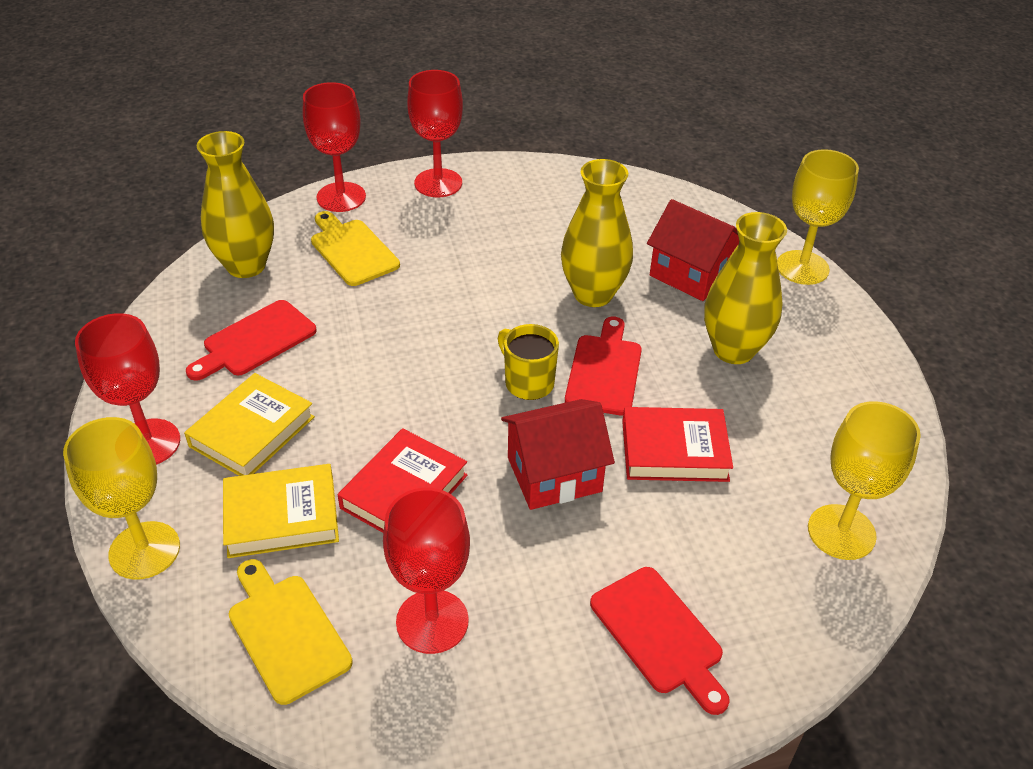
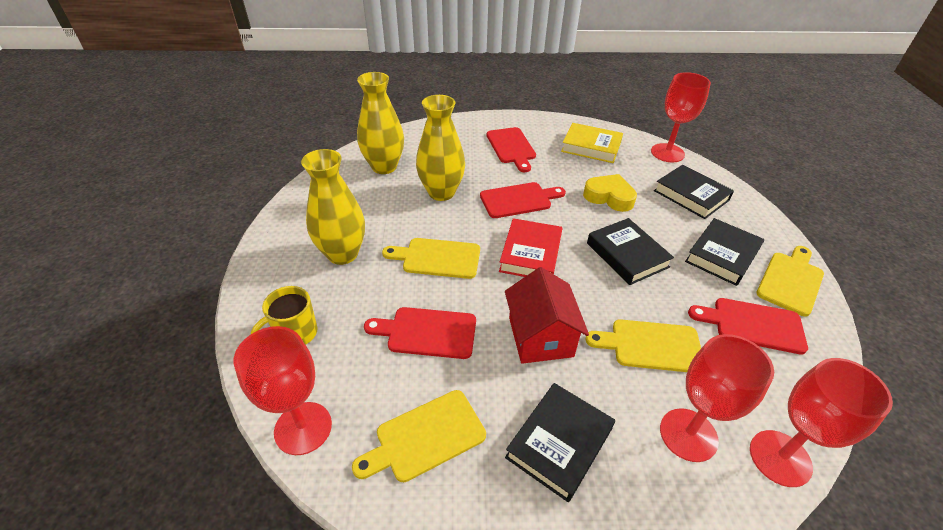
black book: 0 -> 4
red book: 2 -> 1
red cutting board: 3 -> 4
red house: 2 -> 1
yellow book: 2 -> 1
yellow cutting board: 2 -> 4
yellow goblet: 3 -> 0
yellow heart: 0 -> 1

